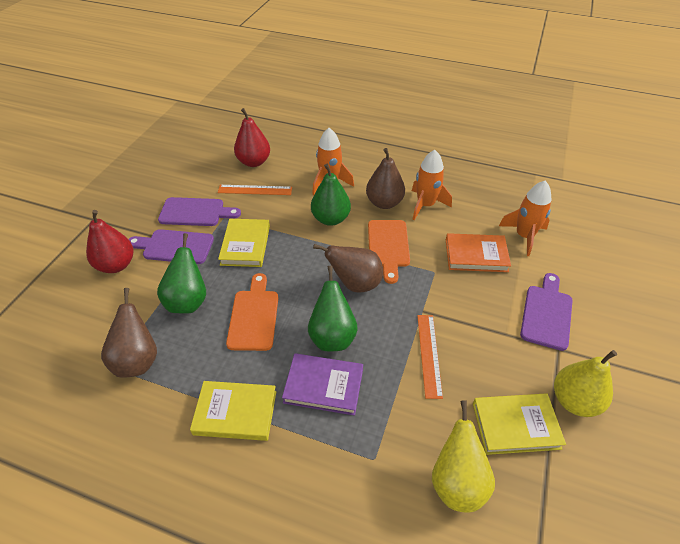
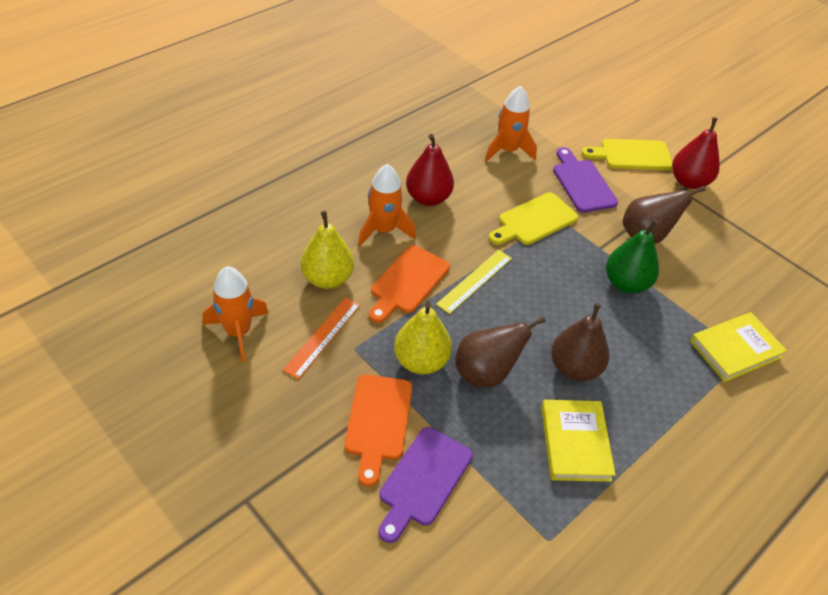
green pear: 3 -> 1
orange book: 1 -> 0
orange ruler: 2 -> 1
purple book: 1 -> 0
purple cutting board: 3 -> 2
yellow book: 3 -> 2
yellow cutting board: 0 -> 2
yellow ruler: 0 -> 1

